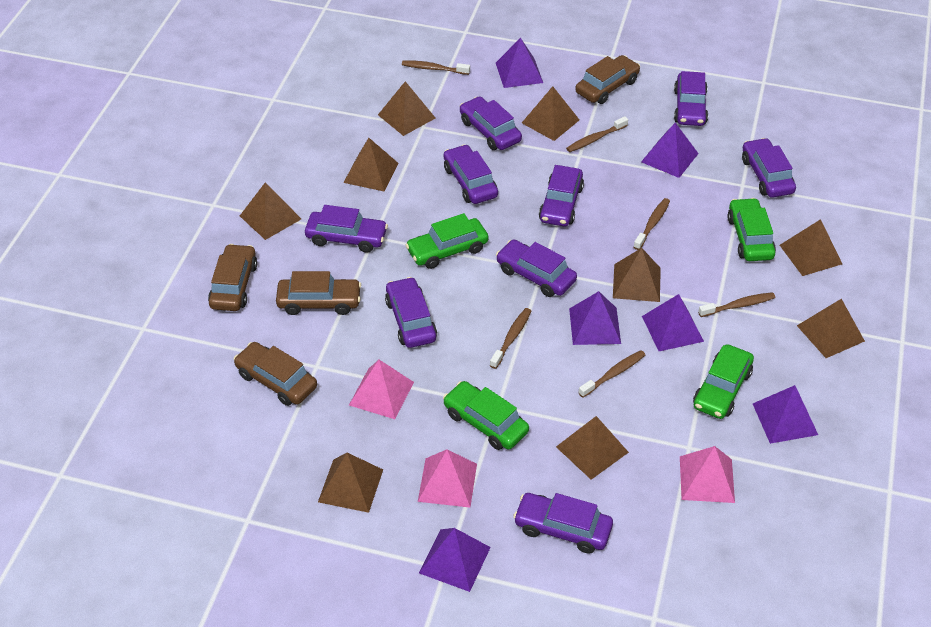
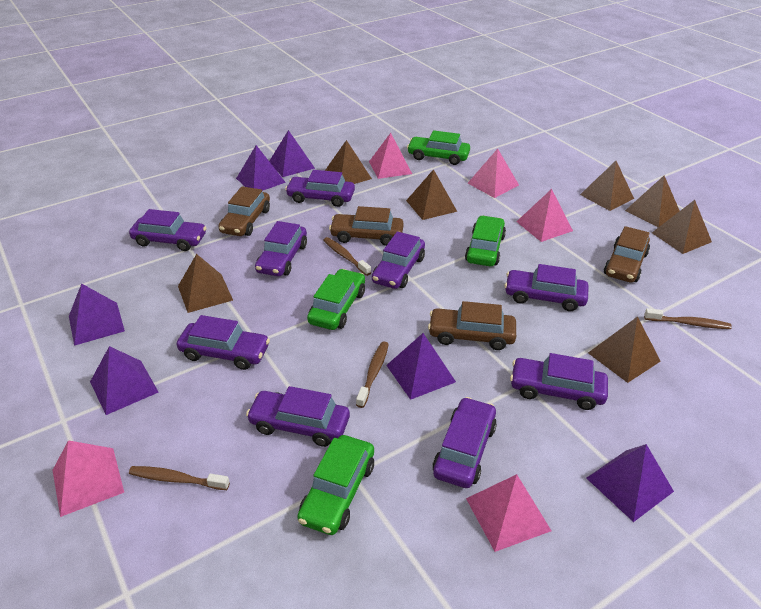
brown pyramid: 9 -> 7
brown toothbrush: 6 -> 4
pink pyramid: 3 -> 5

